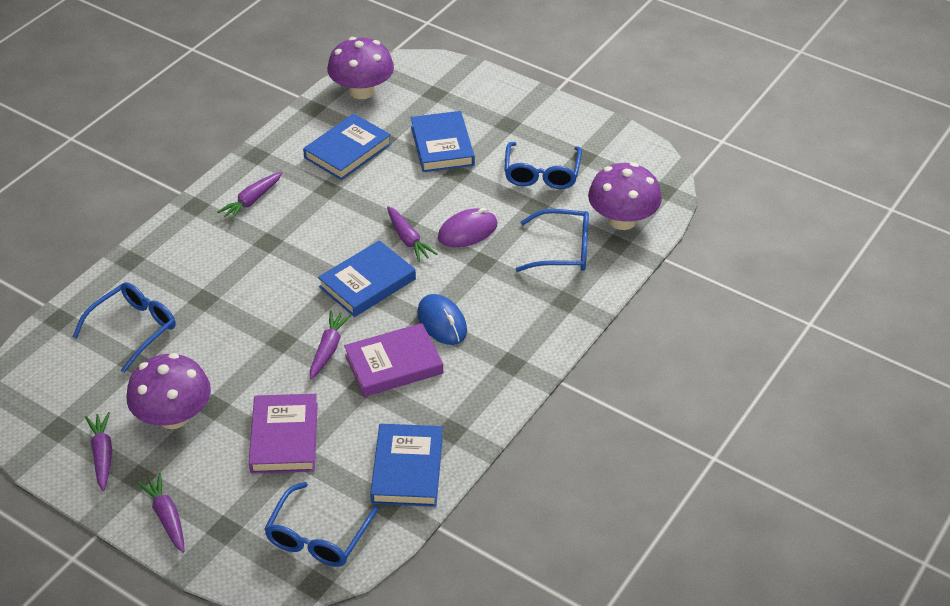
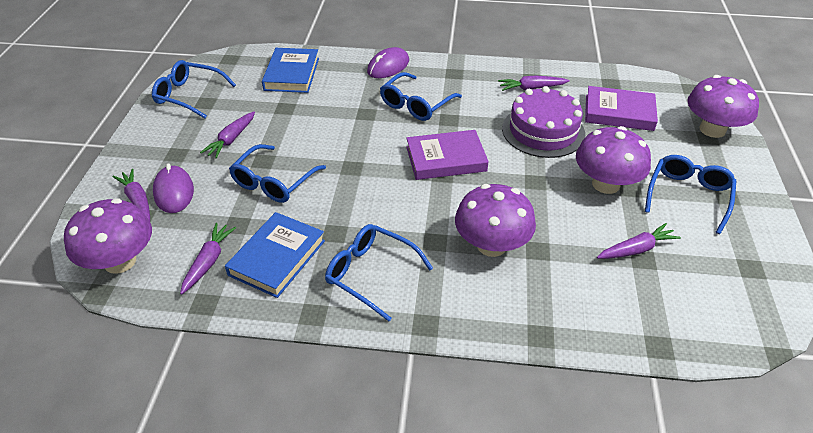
blue book: 4 -> 2
blue glasses: 4 -> 5
blue mouse: 1 -> 0
purple cake: 0 -> 1
purple mouse: 1 -> 2
purple mushroom: 3 -> 4

